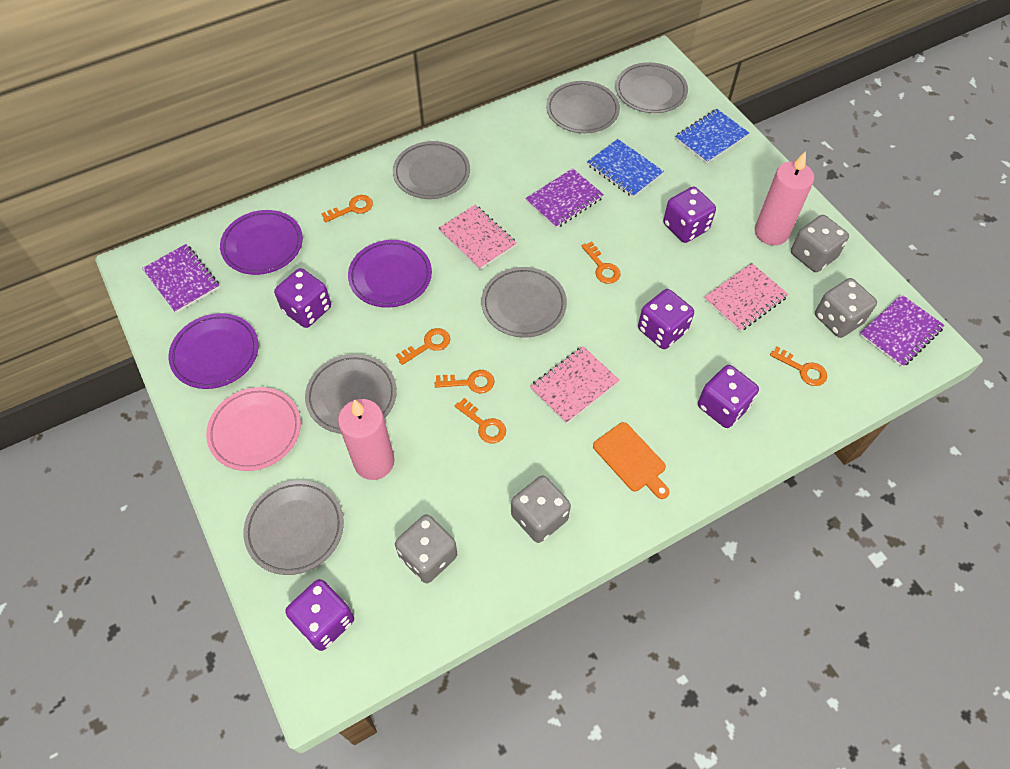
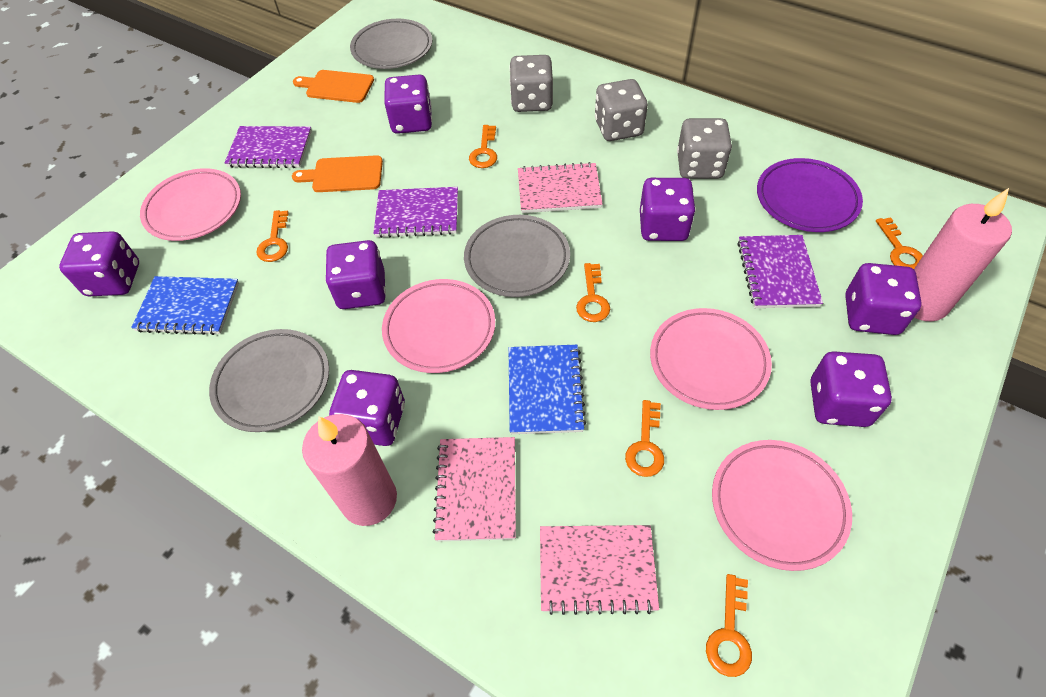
grey dice: 4 -> 3
grey plate: 6 -> 3
orange cutting board: 1 -> 2
pink plate: 1 -> 4
purple dice: 5 -> 7
purple plate: 3 -> 1

